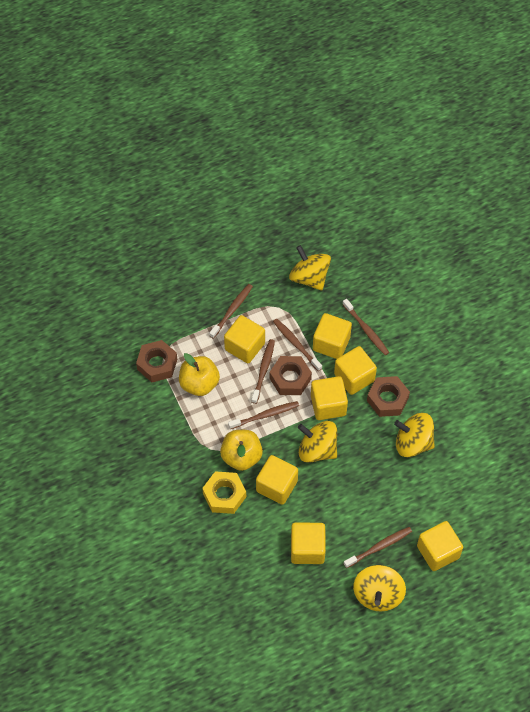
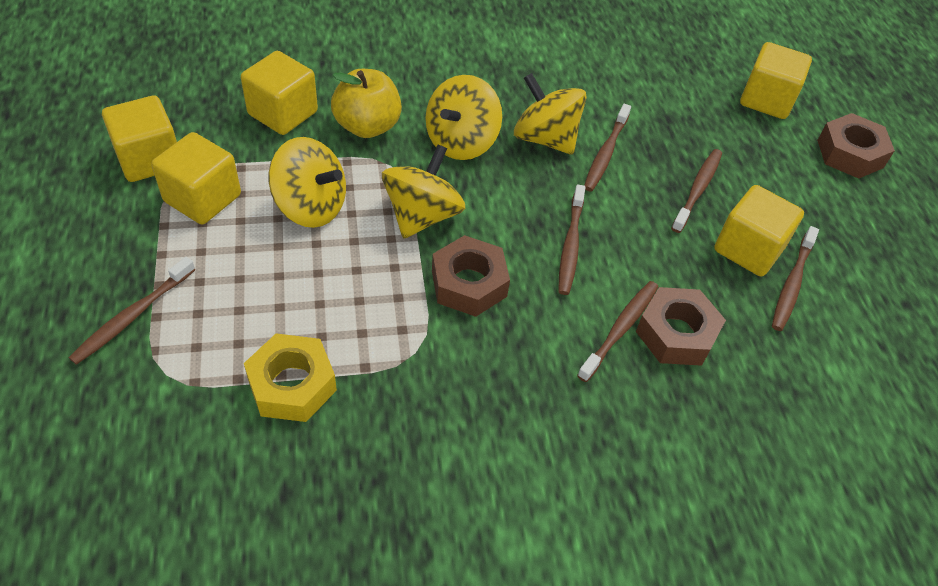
yellow apple: 2 -> 1
yellow cube: 7 -> 5

